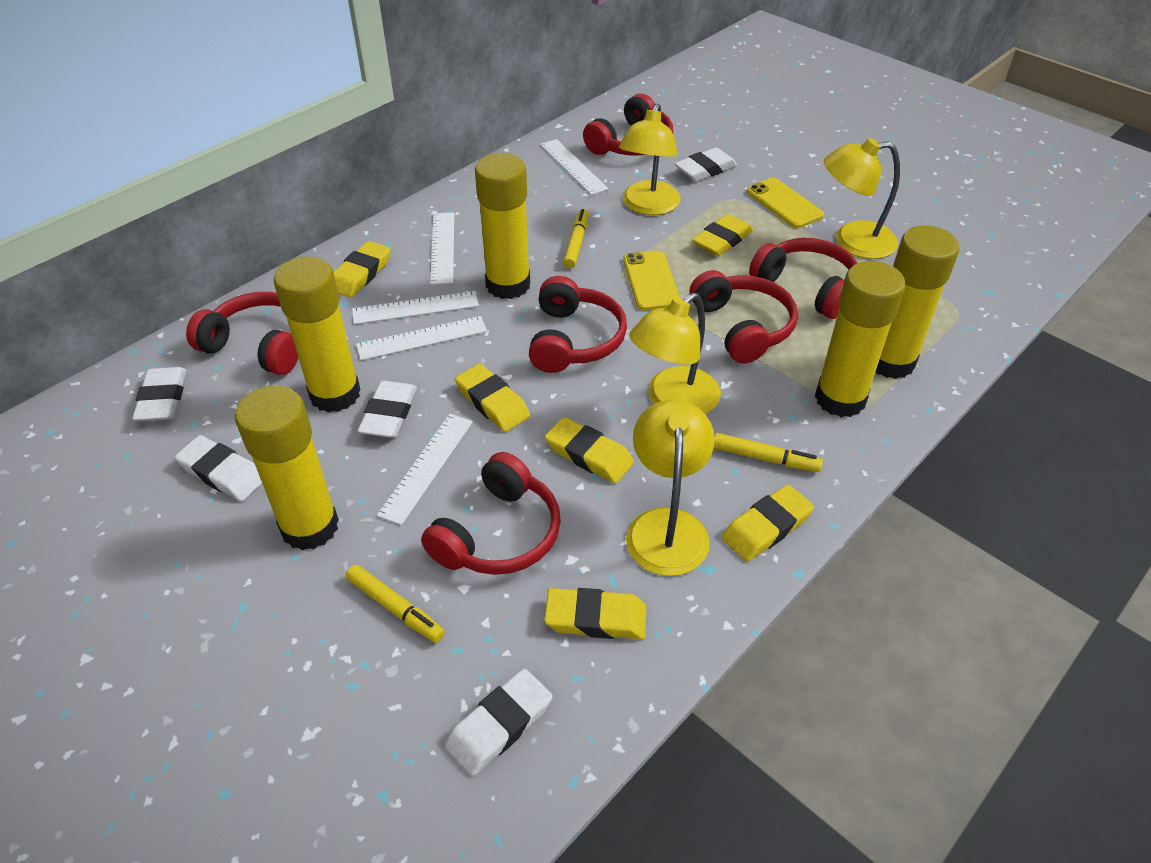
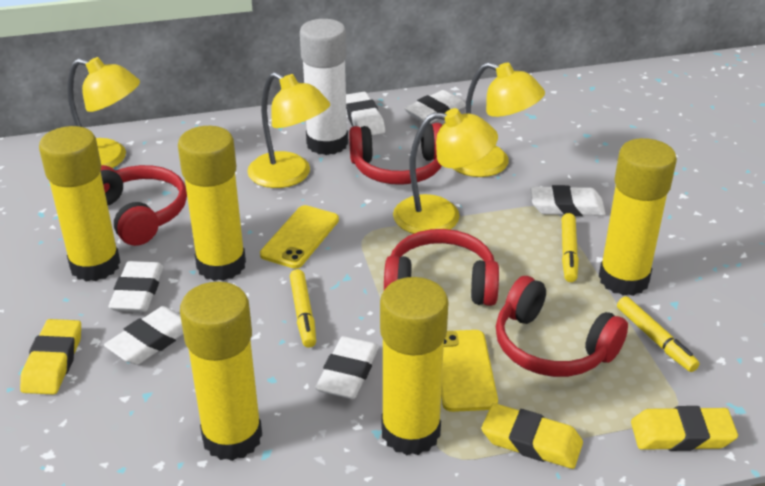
red headphones: 6 -> 4
white eraser: 5 -> 6
white glue stick: 0 -> 1
white ruler: 5 -> 0
yellow eraser: 6 -> 3

